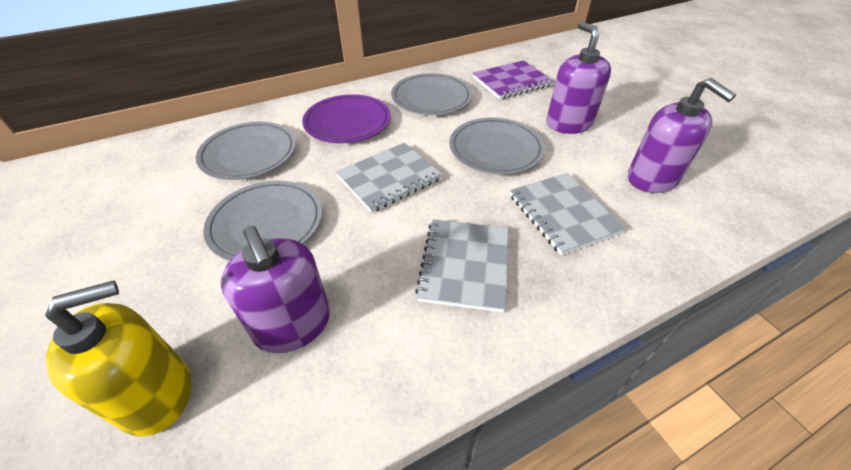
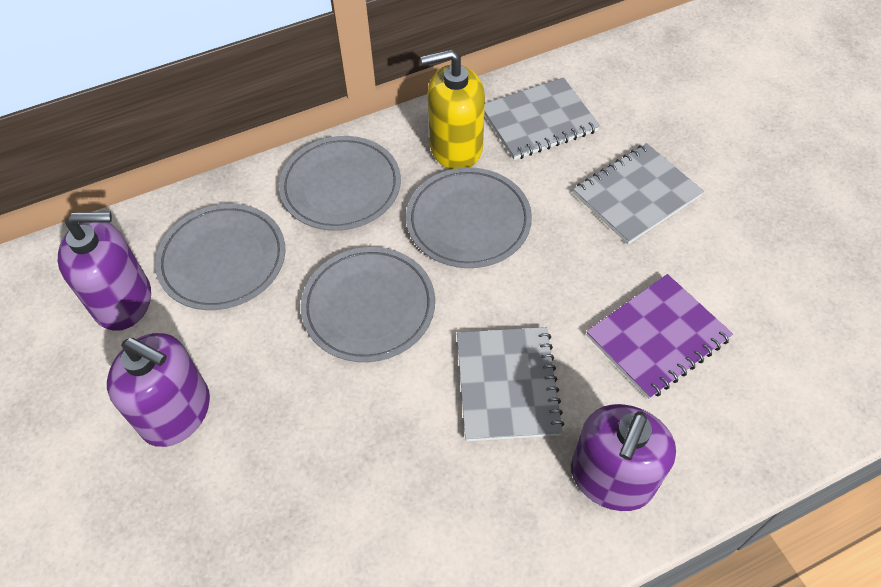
purple plate: 1 -> 0

